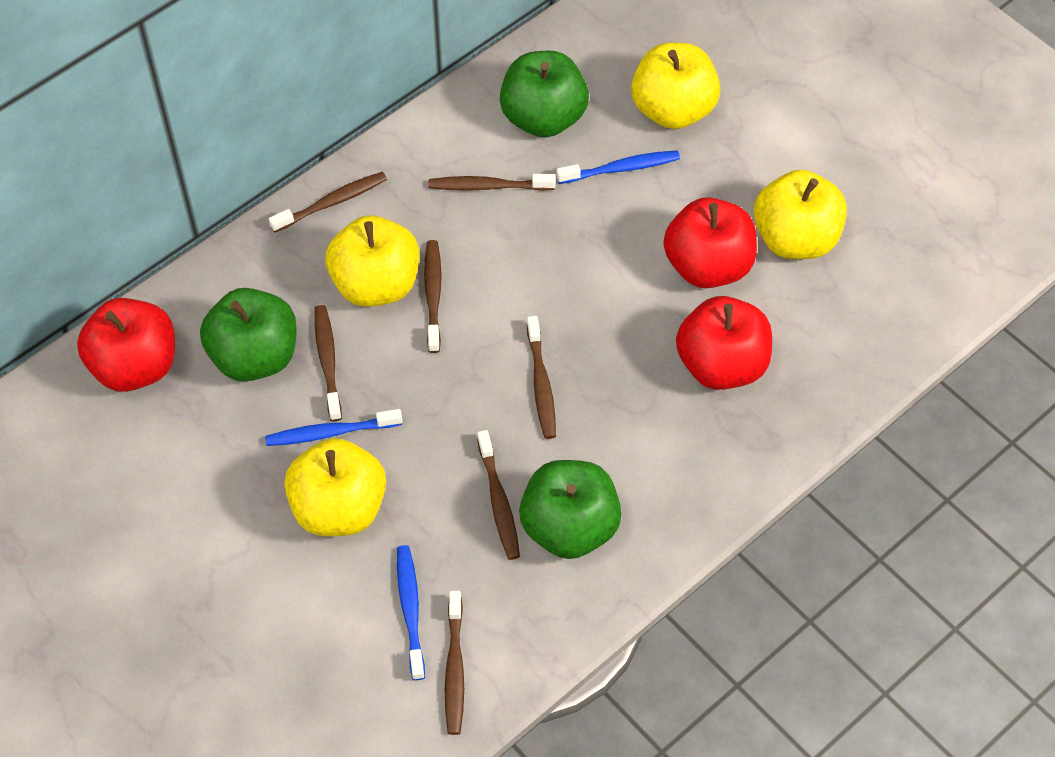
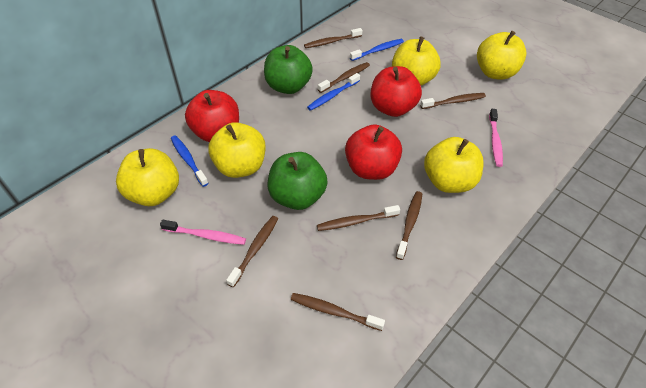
green apple: 3 -> 2
pink toothbrush: 0 -> 2
yellow apple: 4 -> 5

